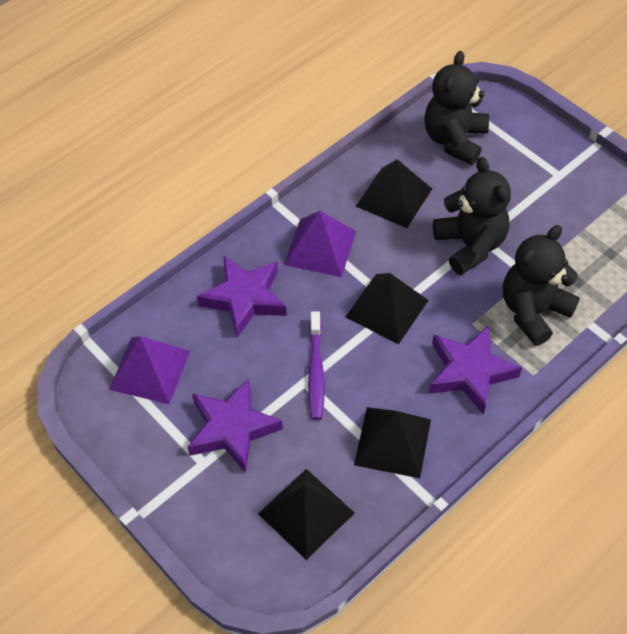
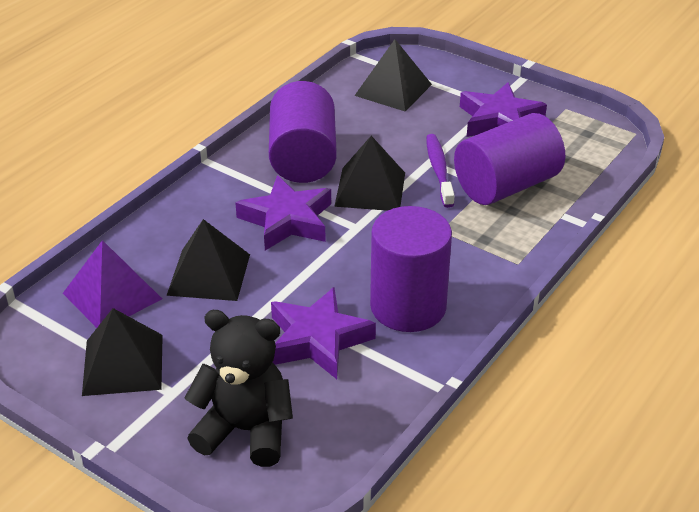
black teddy bear: 3 -> 1
purple cylinder: 0 -> 3
purple pyramid: 2 -> 1

